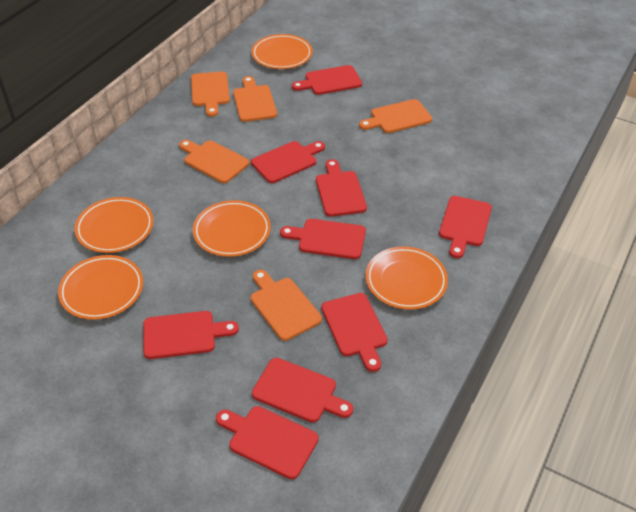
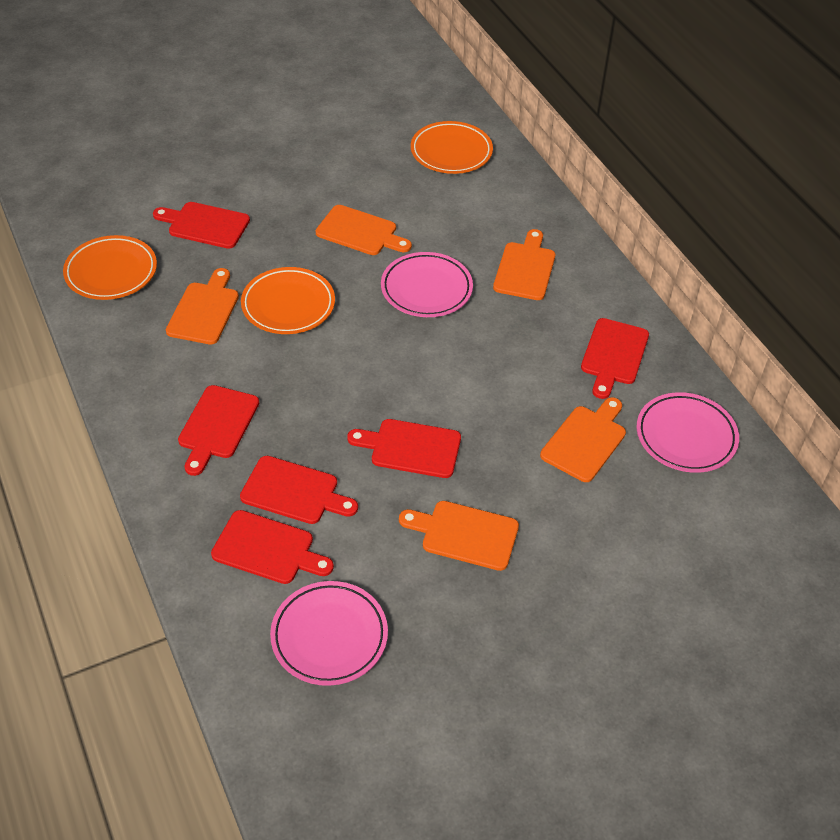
orange plate: 5 -> 3
pink plate: 0 -> 3
red cutting board: 9 -> 6

